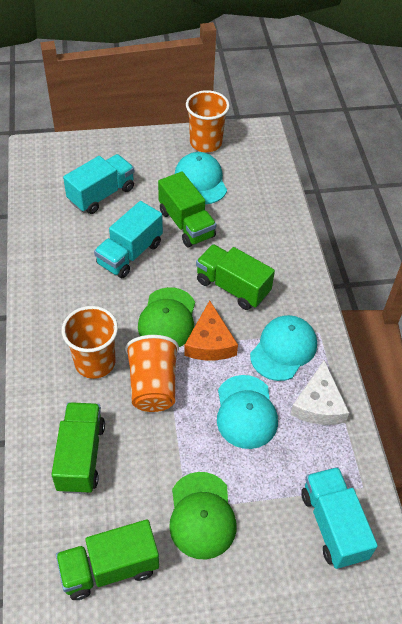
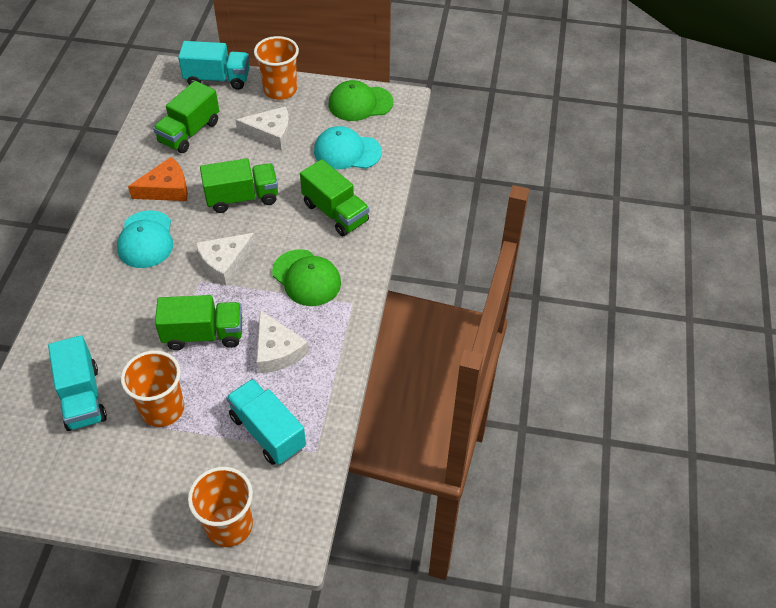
turquoise cap: 3 -> 2
white cheese: 1 -> 3

